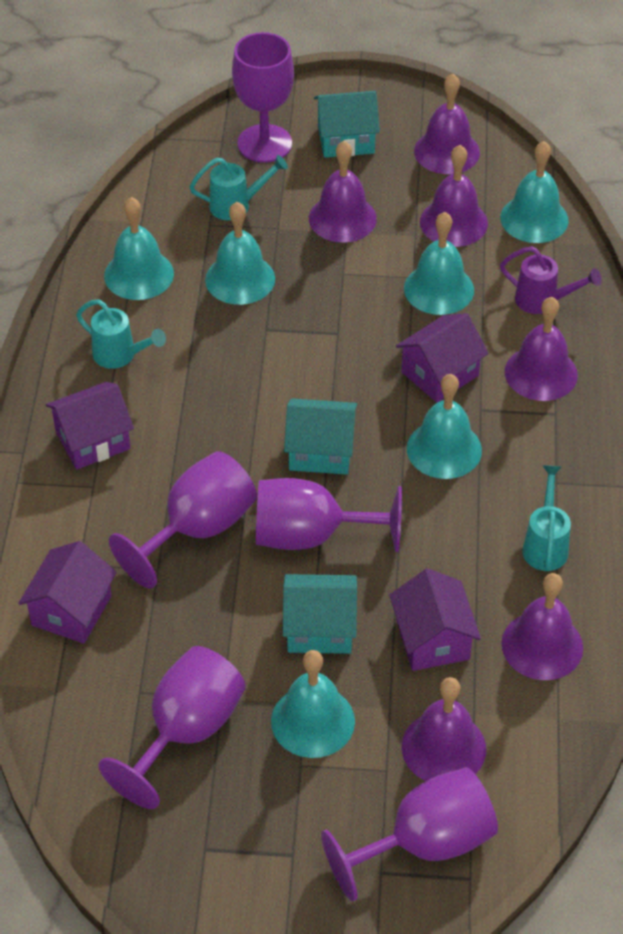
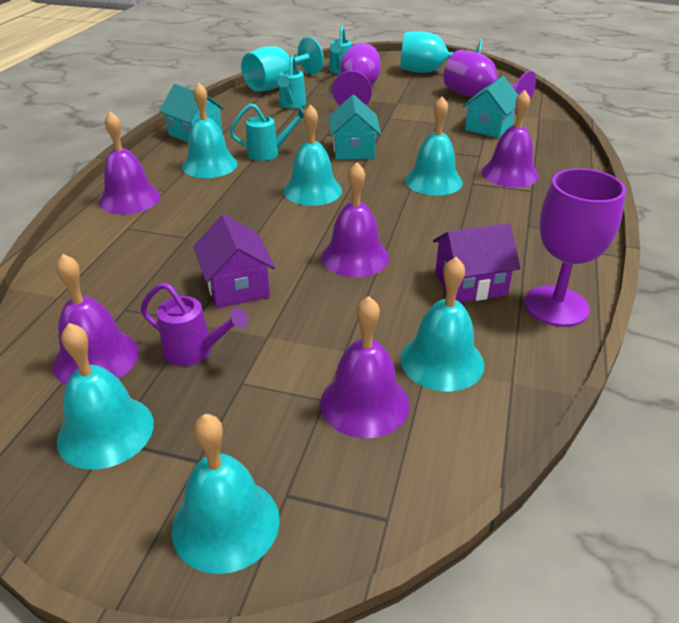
purple bell: 6 -> 5
purple goblet: 5 -> 3
purple house: 4 -> 2
turquoise goblet: 0 -> 2

